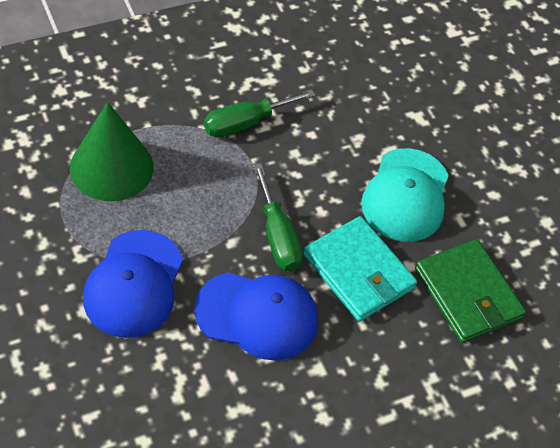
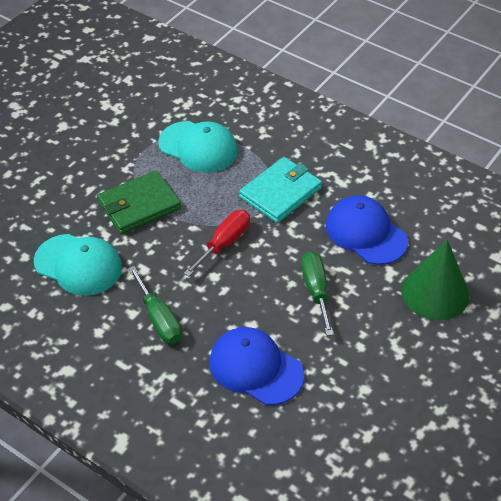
red screwdriver: 0 -> 1
turquoise cap: 1 -> 2

